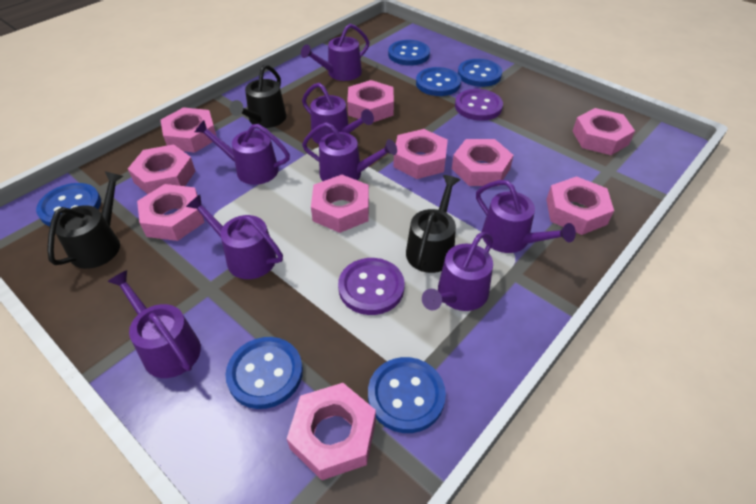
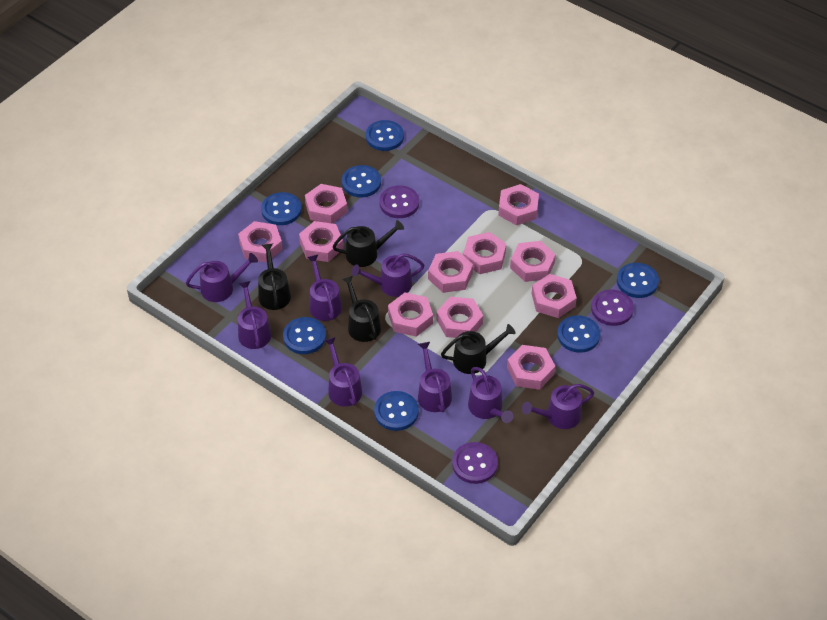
black watering can: 3 -> 4
blue button: 6 -> 7
pink nut: 10 -> 11
purple button: 2 -> 3

